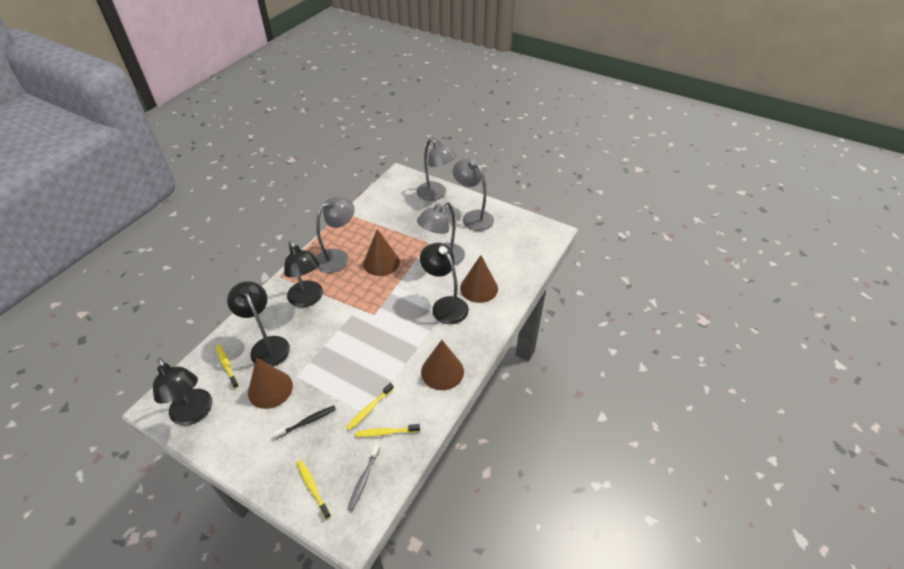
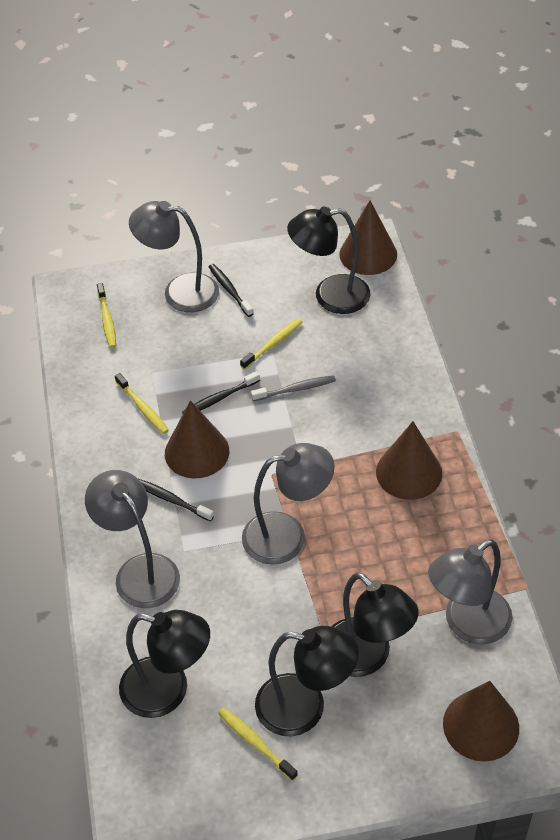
black toothbrush: 1 -> 3

